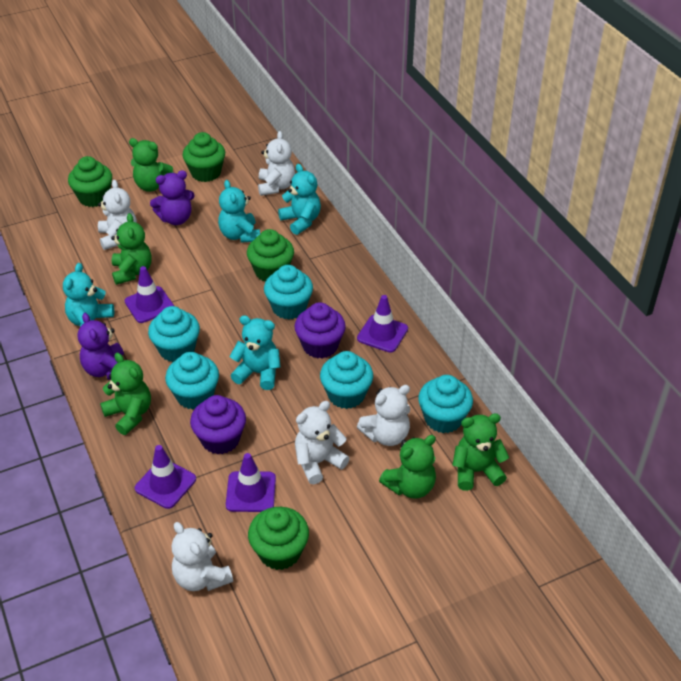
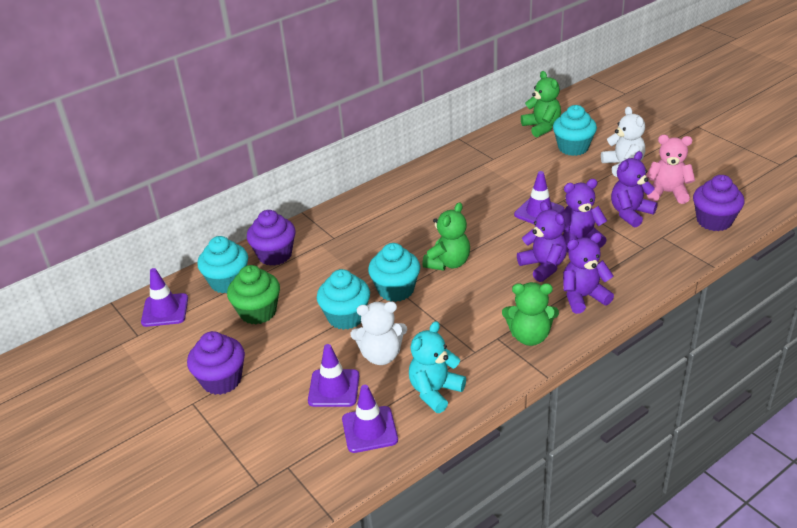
green cupcake: 4 -> 1
green teddy bear: 5 -> 3
pink teddy bear: 0 -> 1
purple cupcake: 2 -> 3
purple teddy bear: 2 -> 4
turquoise cupcake: 5 -> 4
turquoise teddy bear: 4 -> 1
white teddy bear: 5 -> 2

